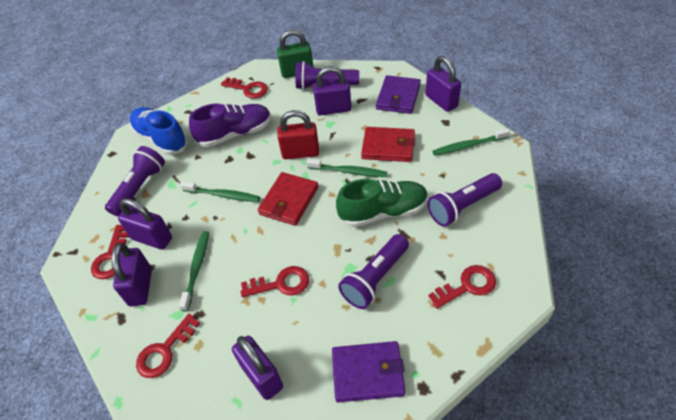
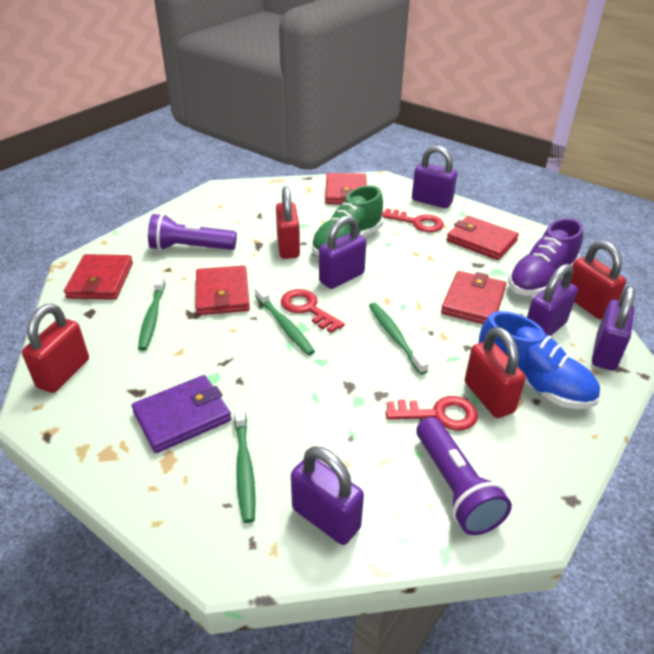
green padlock: 1 -> 0
purple flashlight: 4 -> 2
purple wallet: 2 -> 1
red key: 5 -> 3
red padlock: 1 -> 4
red wallet: 2 -> 5

